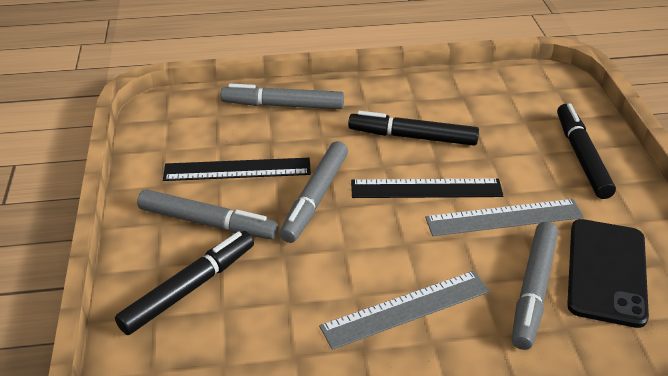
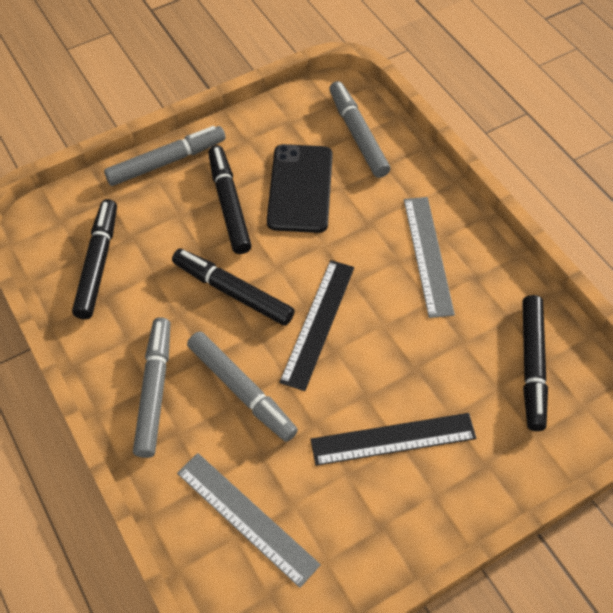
black marker: 3 -> 4

